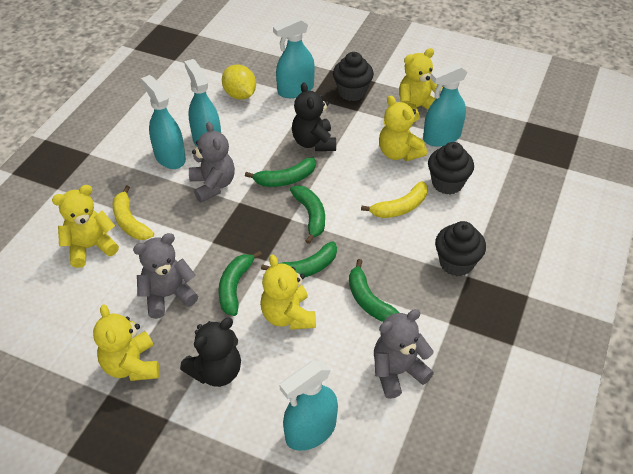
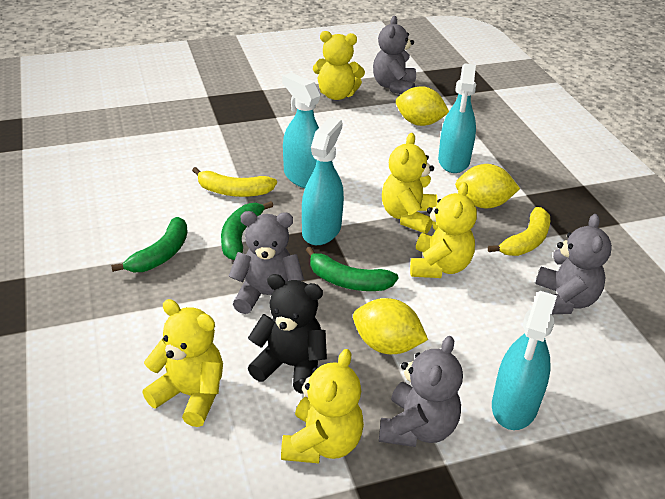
black cupcake: 3 -> 0
black teddy bear: 2 -> 1
green banana: 5 -> 3
grey teddy bear: 3 -> 4
turquoise spray bottle: 5 -> 4
yellow lemon: 1 -> 3

